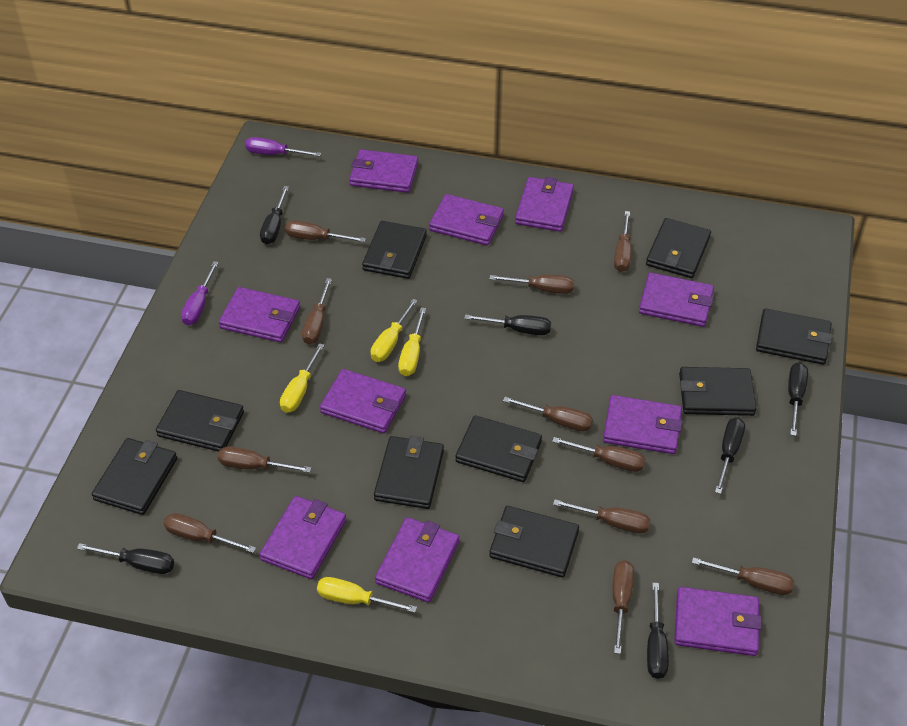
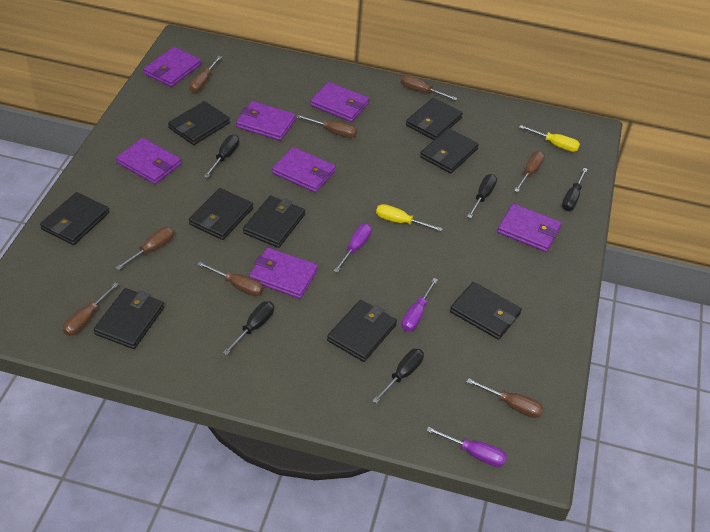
black screwdriver: 6 -> 5
brown screwdriver: 11 -> 8
purple screwdriver: 2 -> 3
purple wallet: 10 -> 7
yellow screwdriver: 4 -> 2

